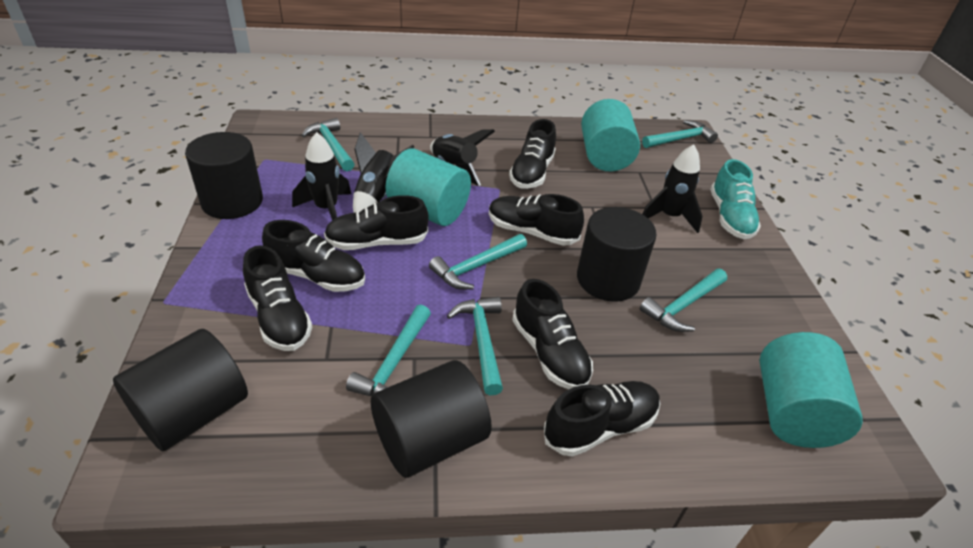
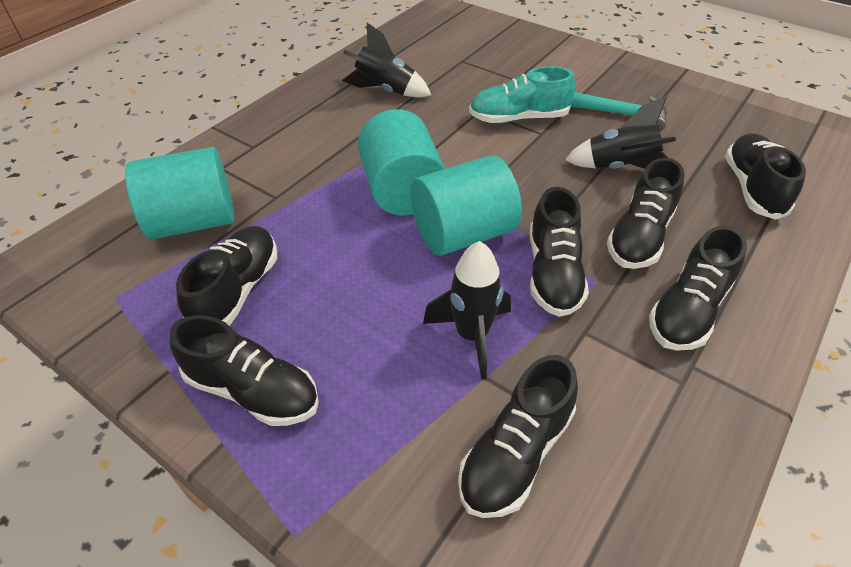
black cylinder: 4 -> 0
black rocket: 4 -> 3
turquoise hammer: 6 -> 1

